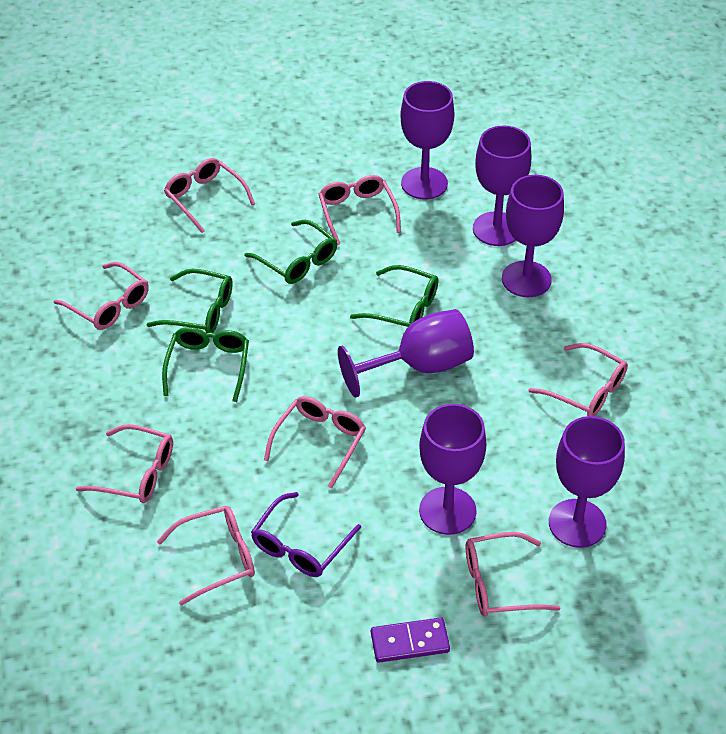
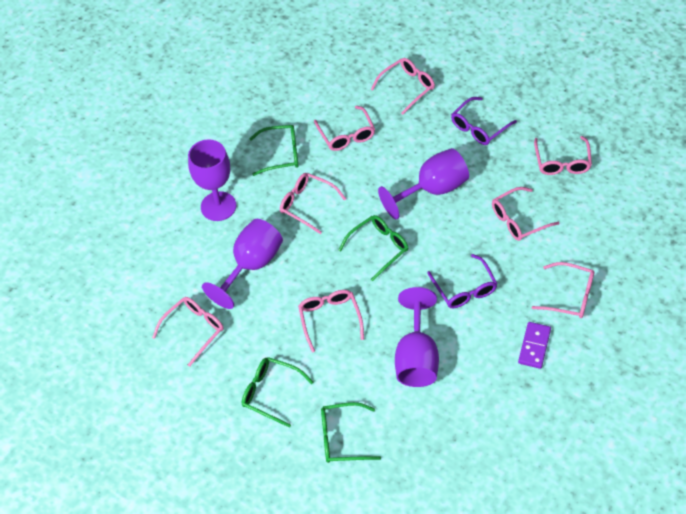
purple glasses: 1 -> 2
purple goblet: 6 -> 4

